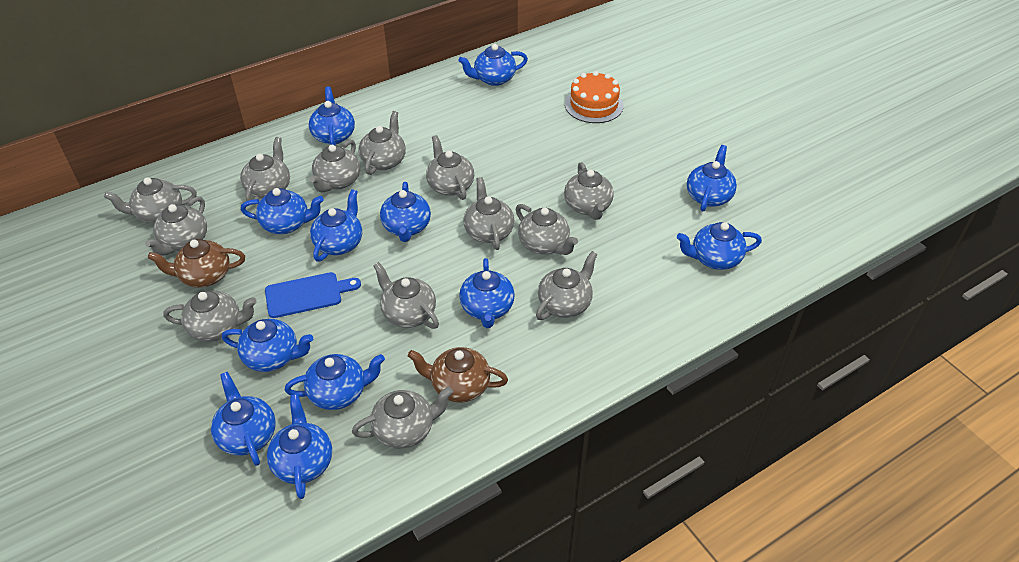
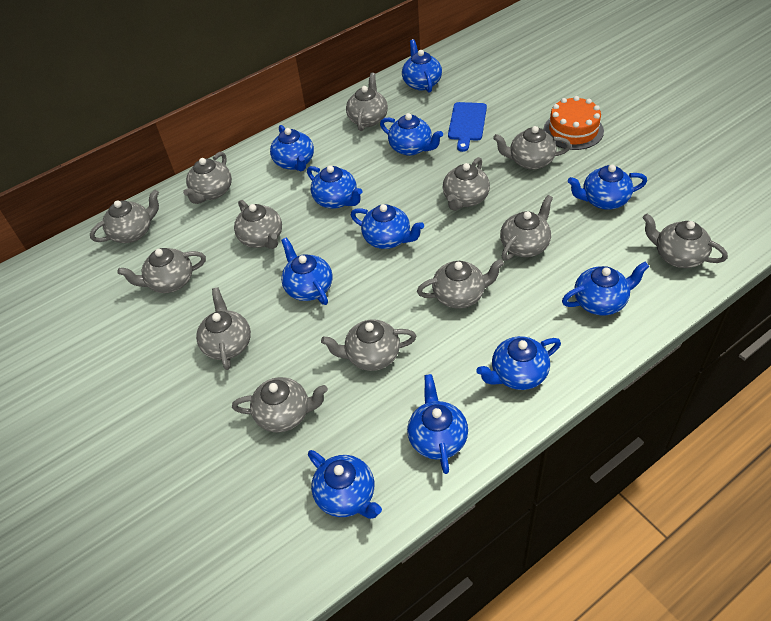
blue teapot: 12 -> 11
brown teapot: 2 -> 0

